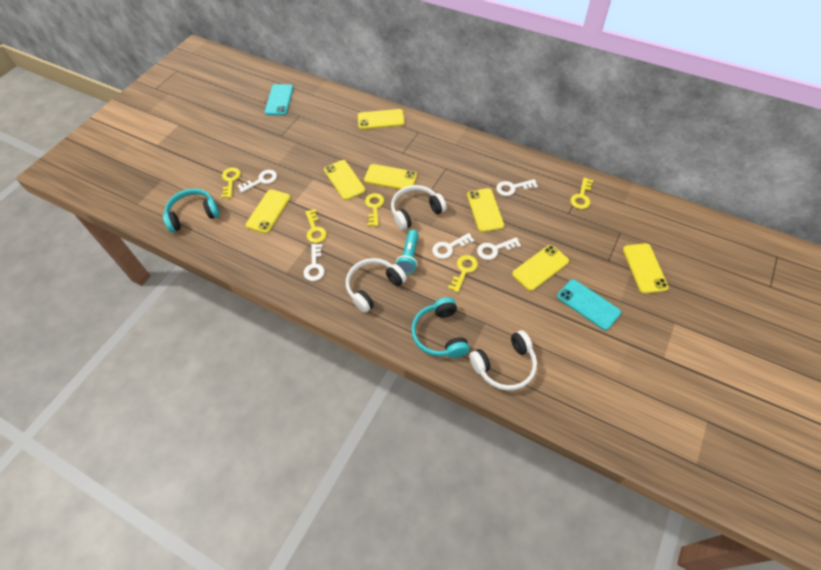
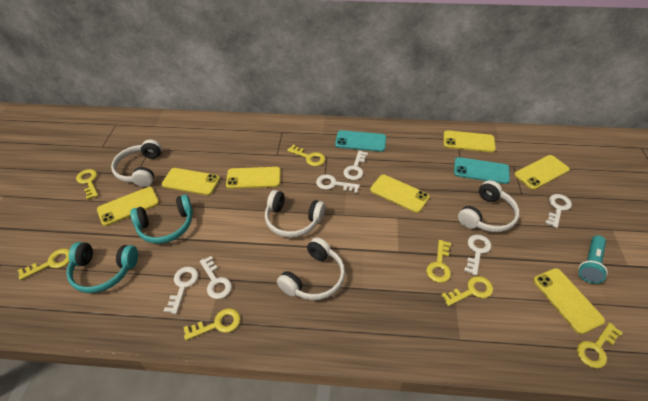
white headphones: 3 -> 4
white key: 5 -> 6
yellow key: 5 -> 7

